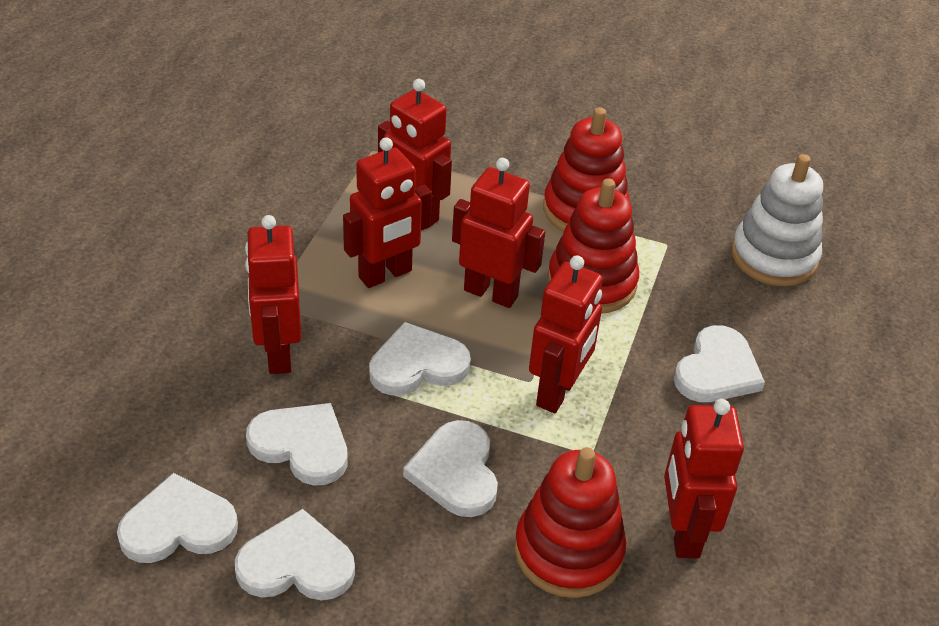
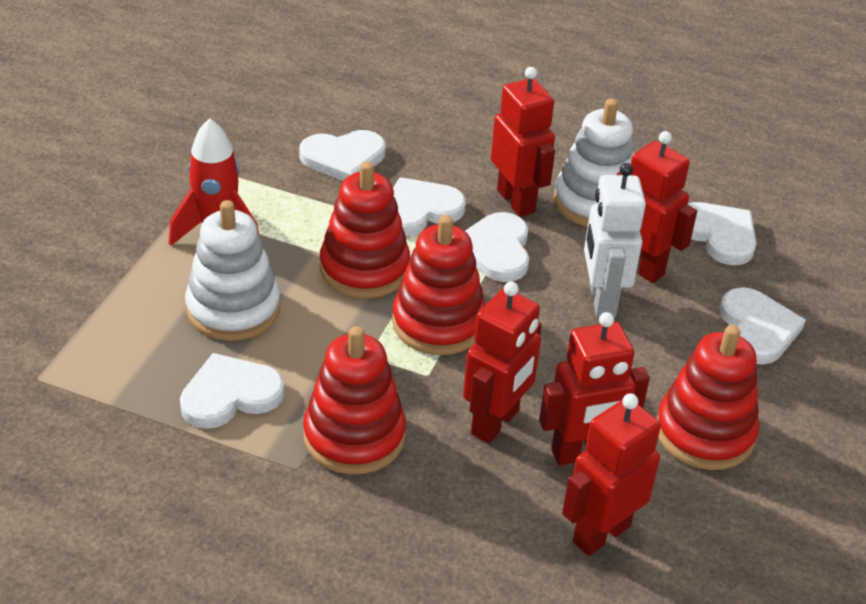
red robot: 6 -> 5
red rocket: 0 -> 1
red stacking toy: 3 -> 4
white robot: 0 -> 1
white stacking toy: 1 -> 2

